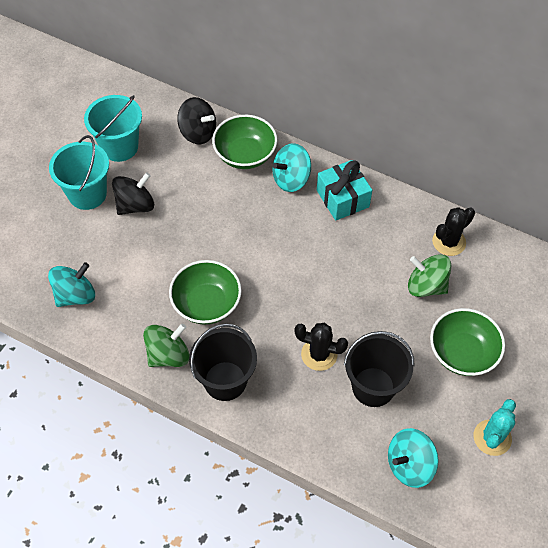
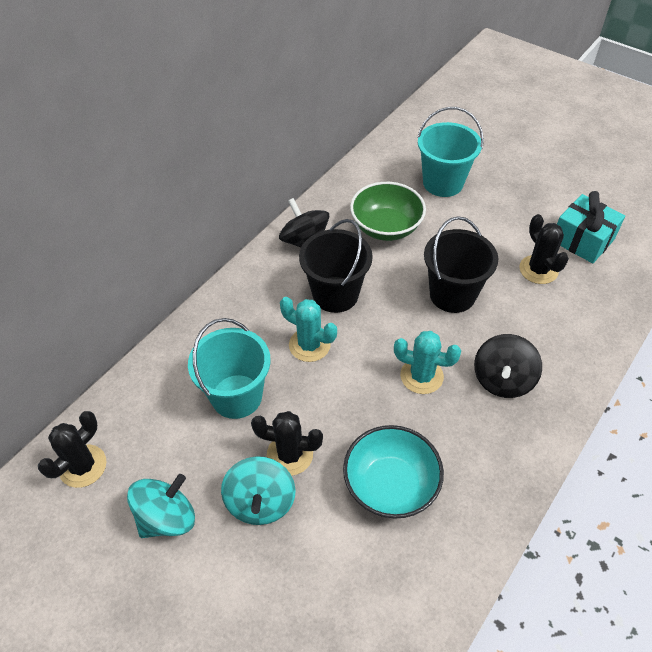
black cactus: 2 -> 3
green bowl: 3 -> 1
green spinning top: 2 -> 0
turquoise bowl: 0 -> 1
turquoise cactus: 1 -> 2
turquoise spinning top: 3 -> 2

